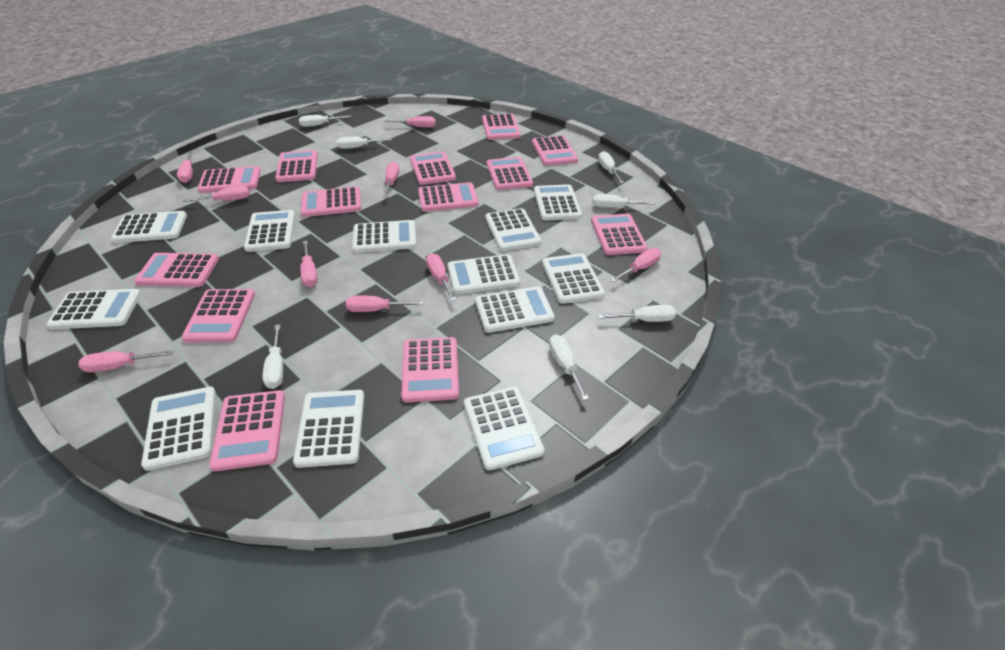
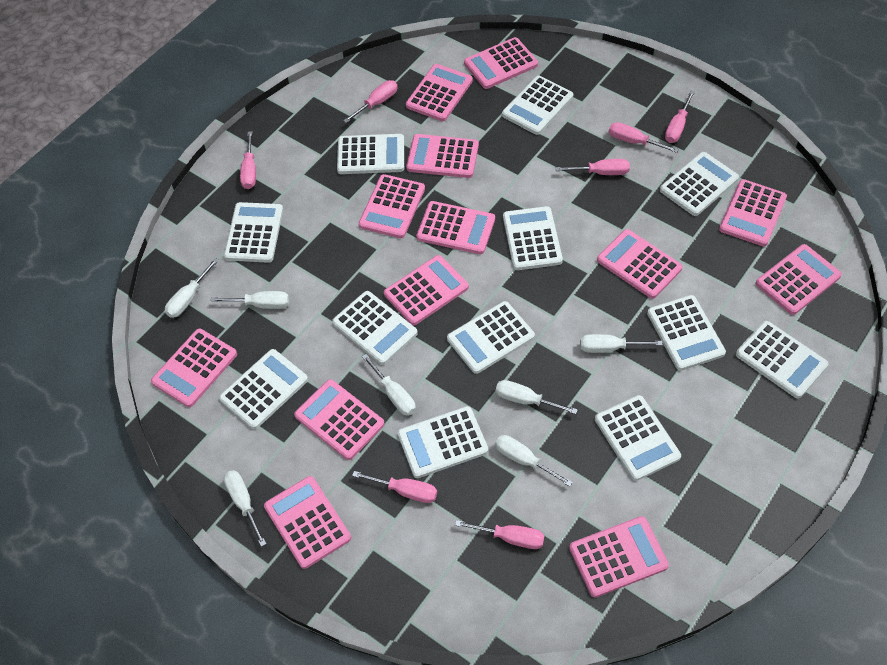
pink screwdriver: 9 -> 7

